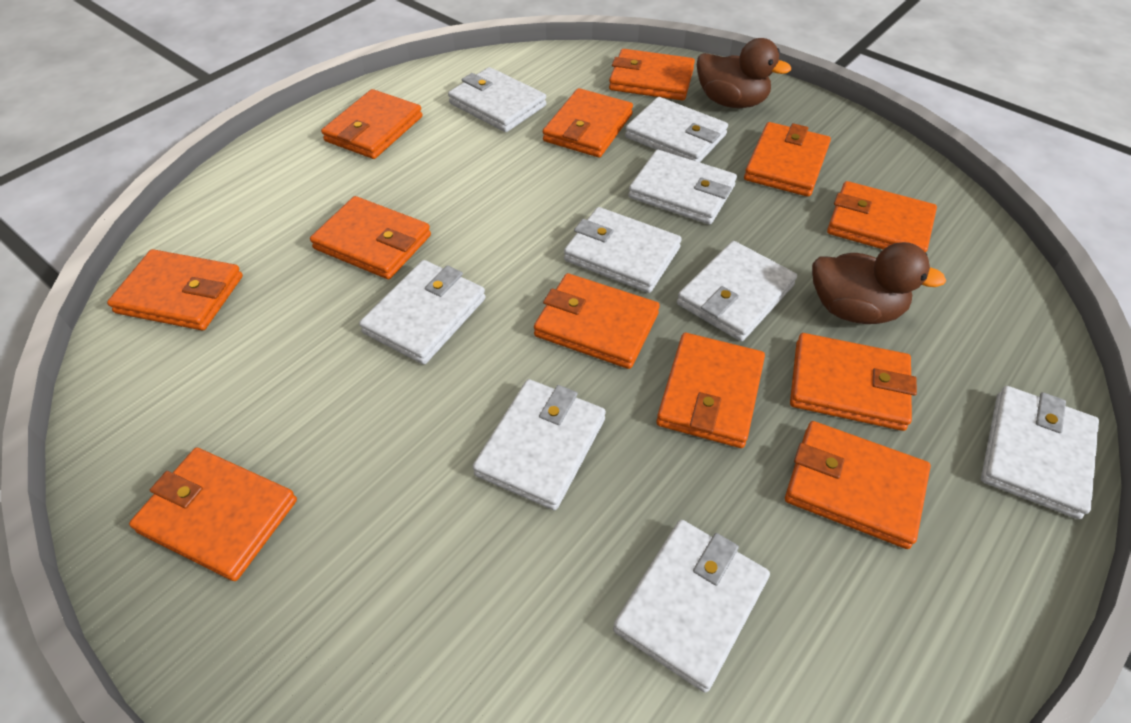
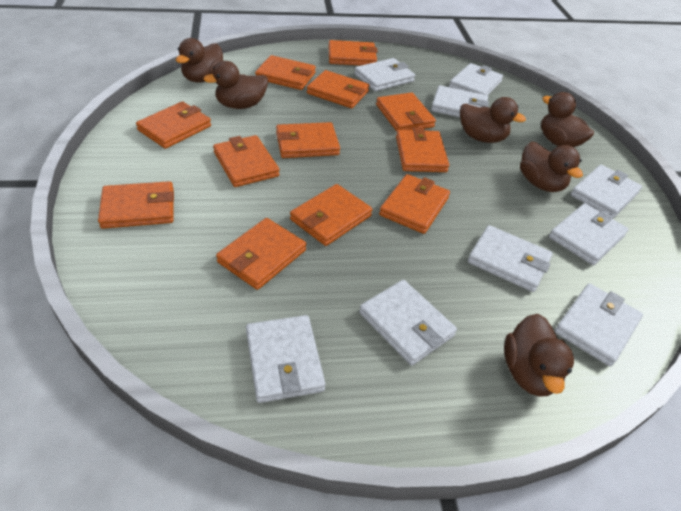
brown duck: 2 -> 6

